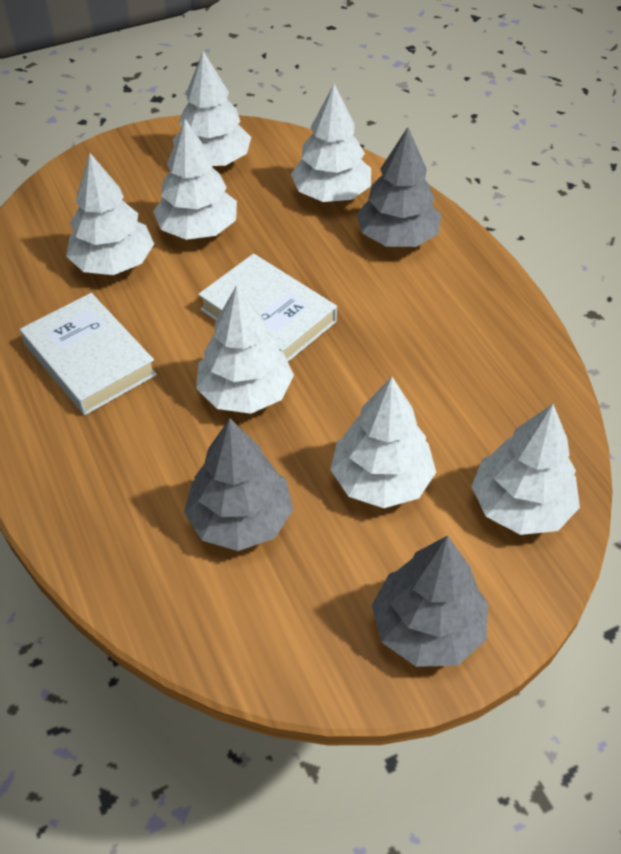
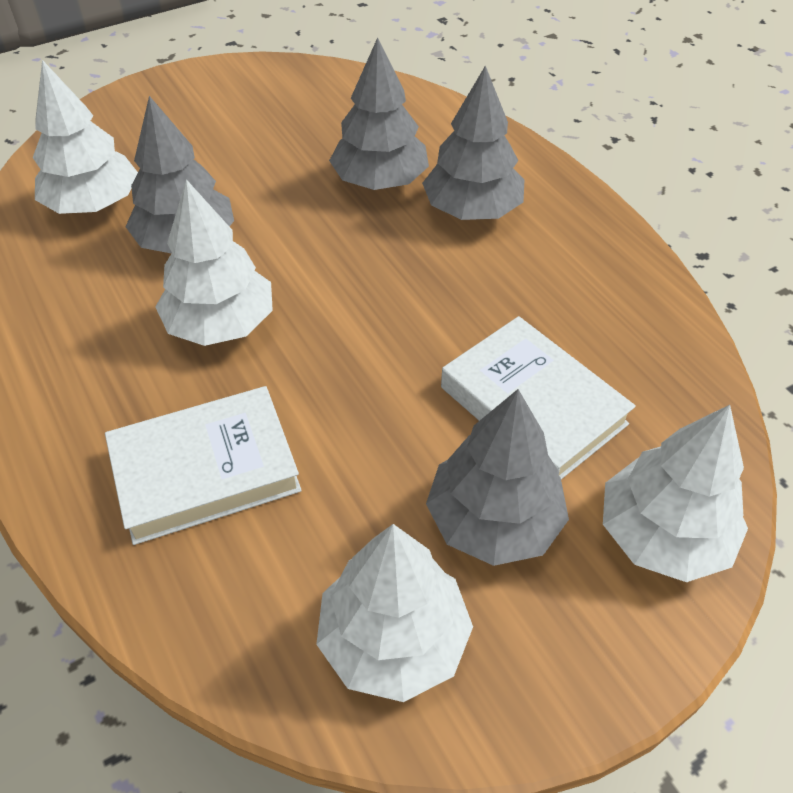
grey tree: 3 -> 4
white tree: 7 -> 4

